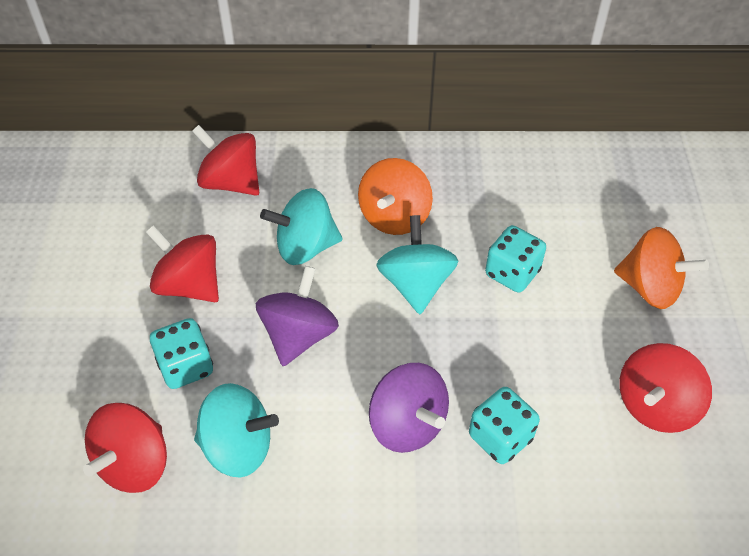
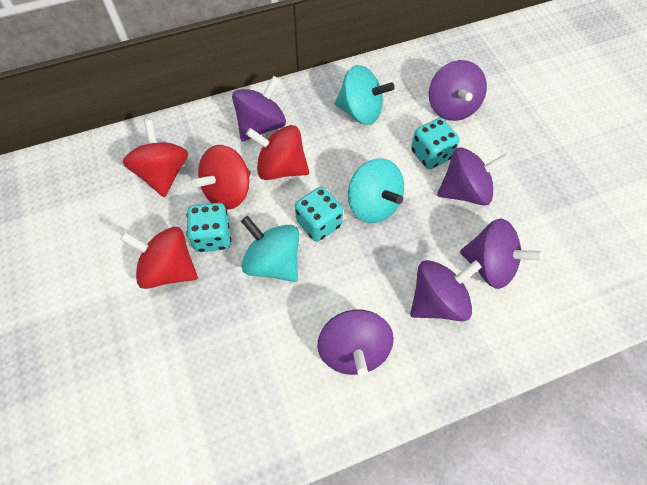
orange spinning top: 2 -> 0
purple spinning top: 2 -> 6

